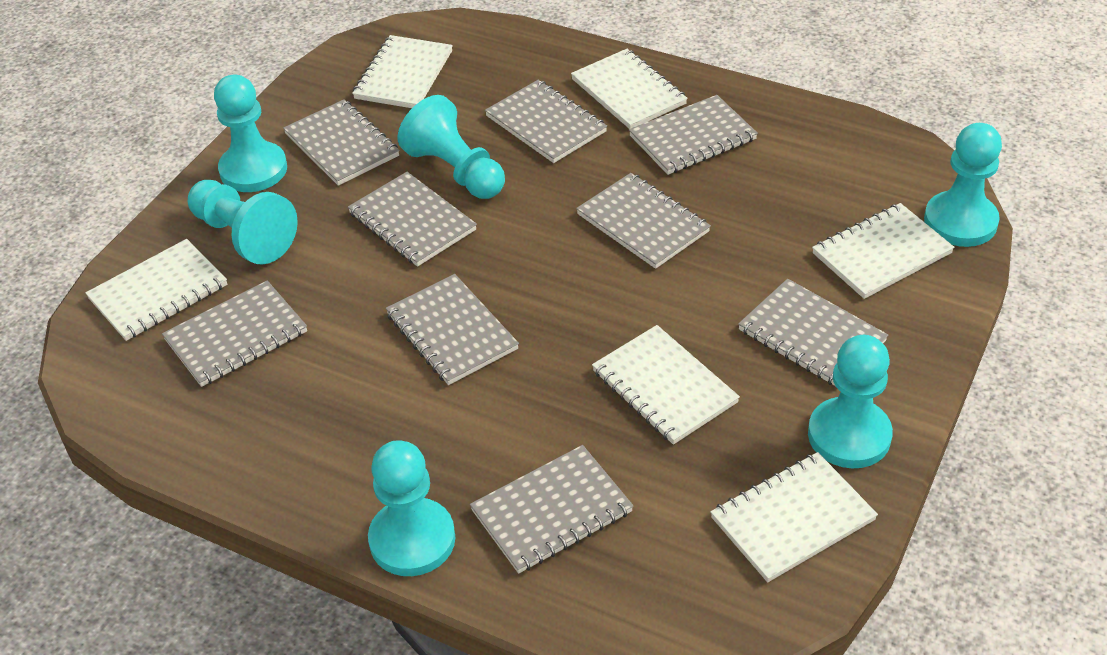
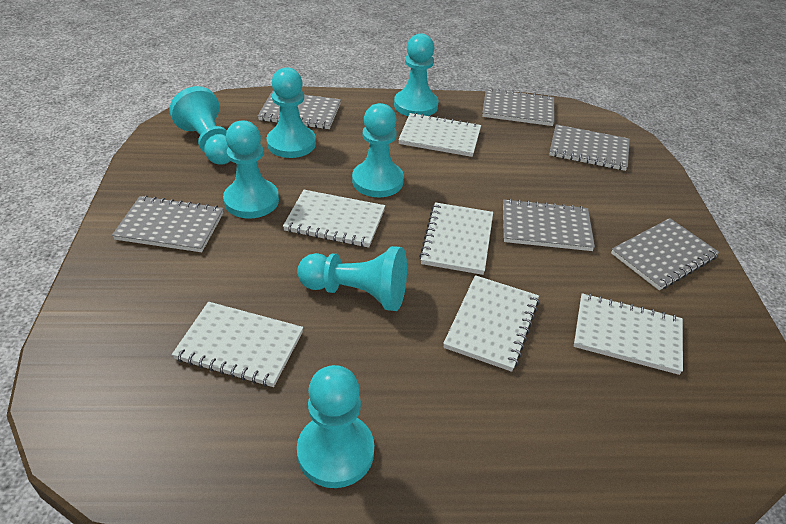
grey notebook: 9 -> 6
turquoise pawn: 6 -> 7

